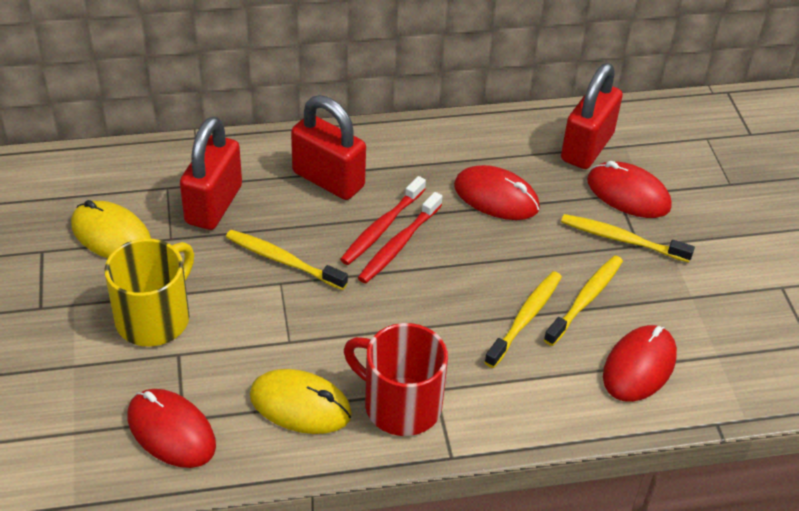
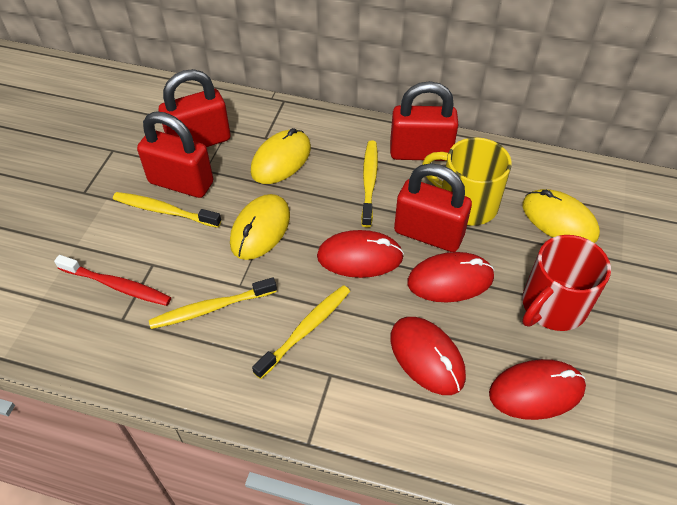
red padlock: 3 -> 4
red toothbrush: 2 -> 1
yellow mouse: 2 -> 3

